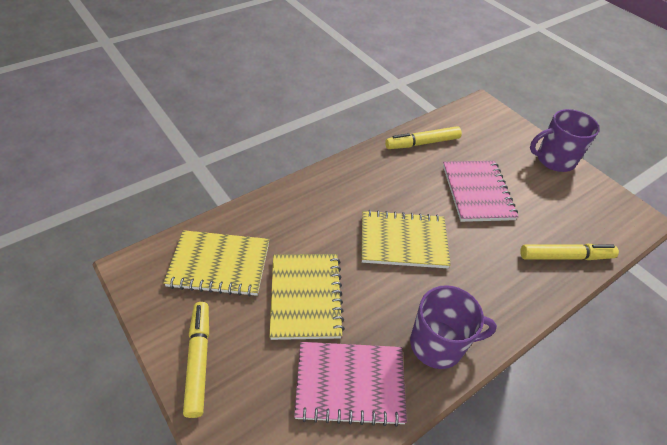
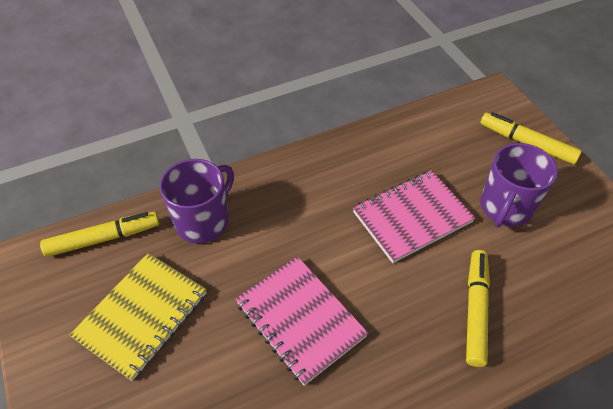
yellow notebook: 3 -> 1

